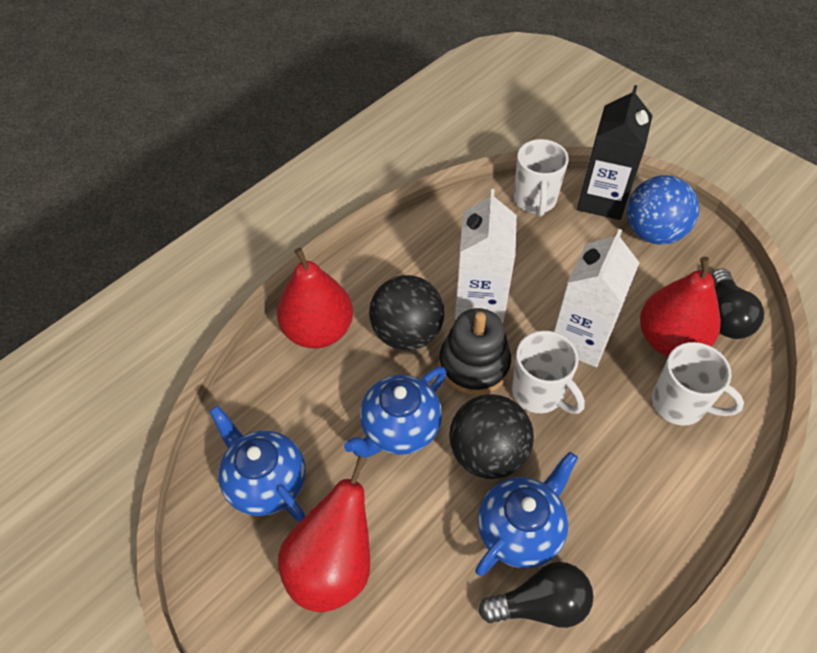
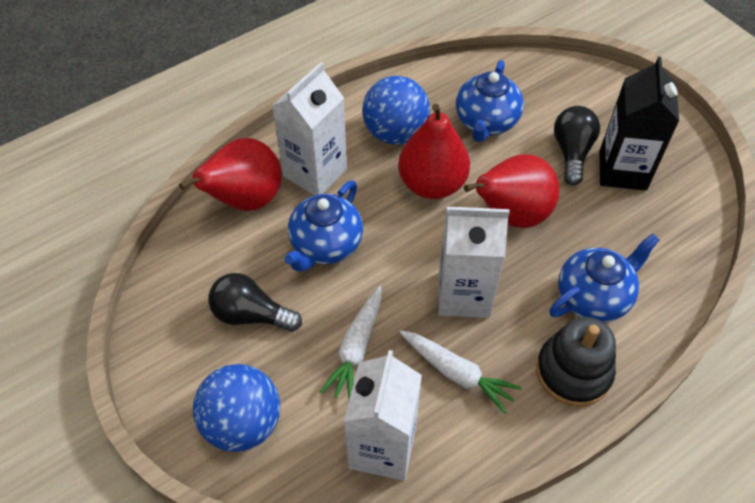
black ball: 2 -> 0
blue ball: 1 -> 2
white carrot: 0 -> 2
white carton: 2 -> 3
white mug: 3 -> 0

